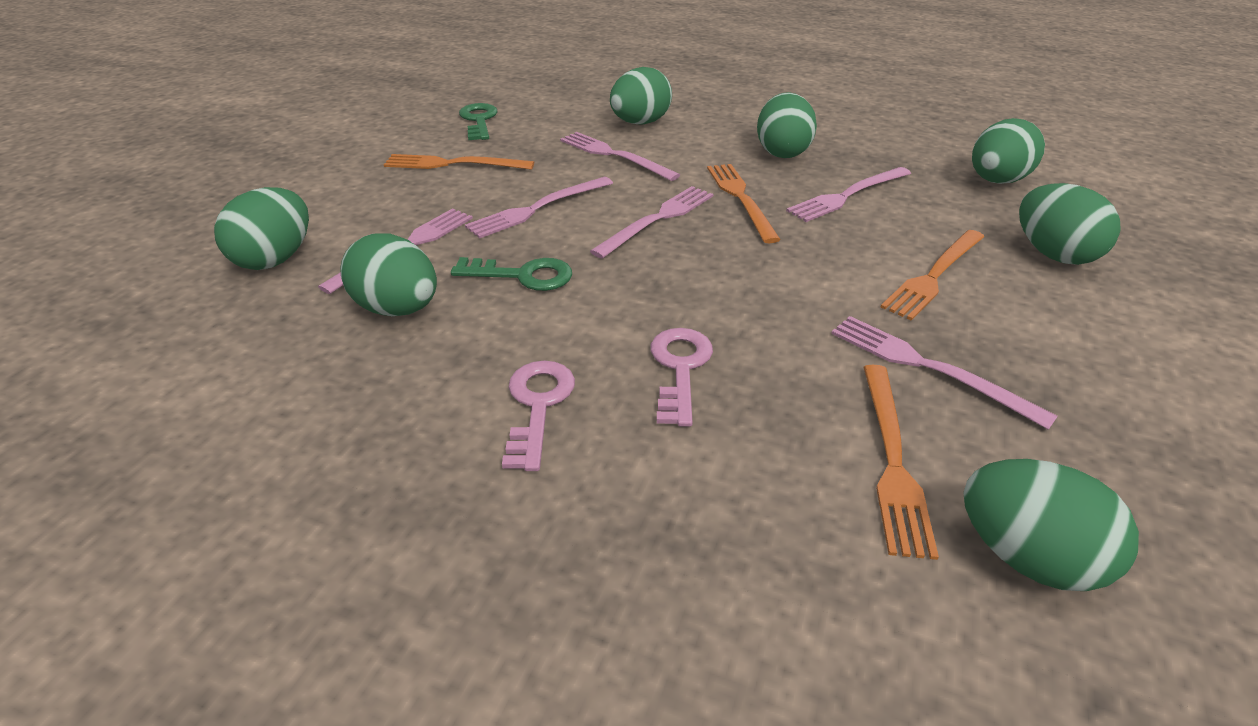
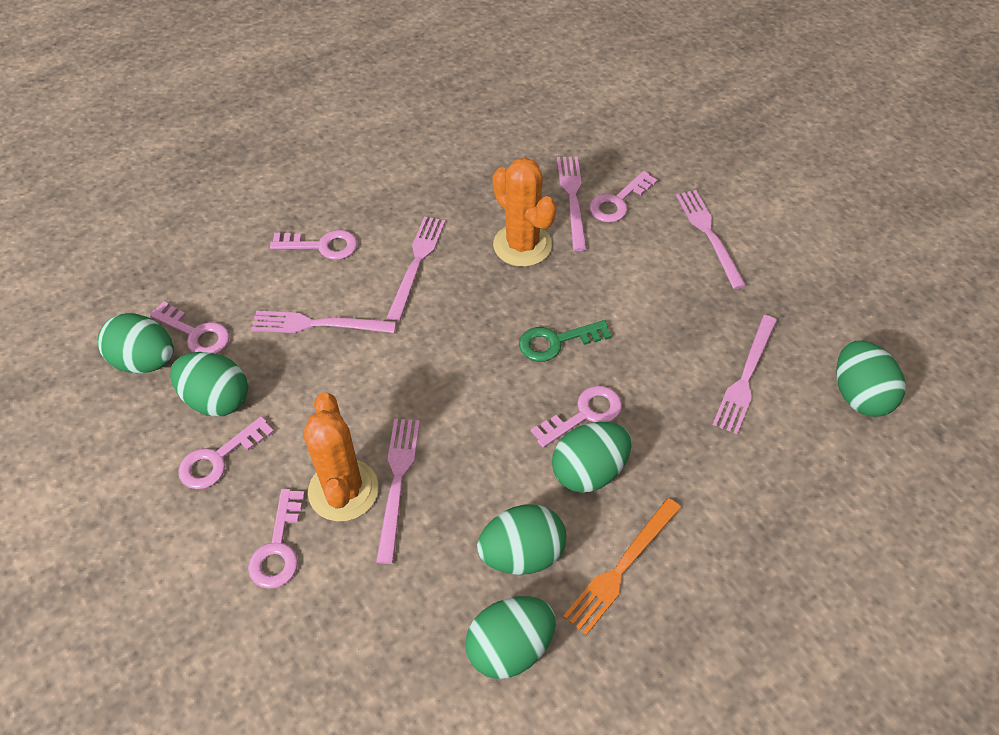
green egg: 7 -> 6
green key: 2 -> 1
orange cactus: 0 -> 2
orange fork: 4 -> 1
pink key: 2 -> 6

